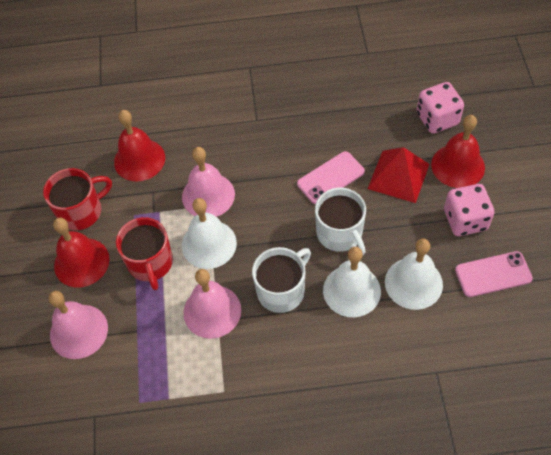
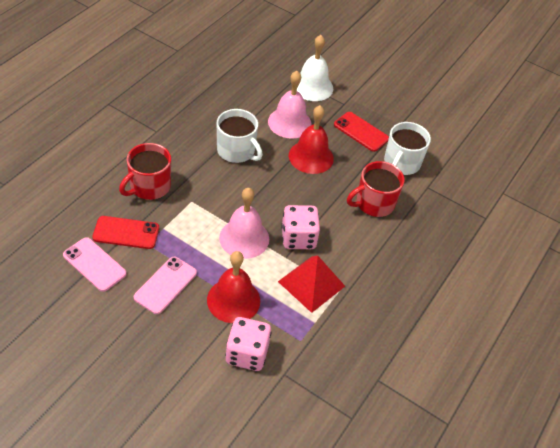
pink bell: 3 -> 2
red bell: 3 -> 2
red phone: 0 -> 2
white bell: 3 -> 1

